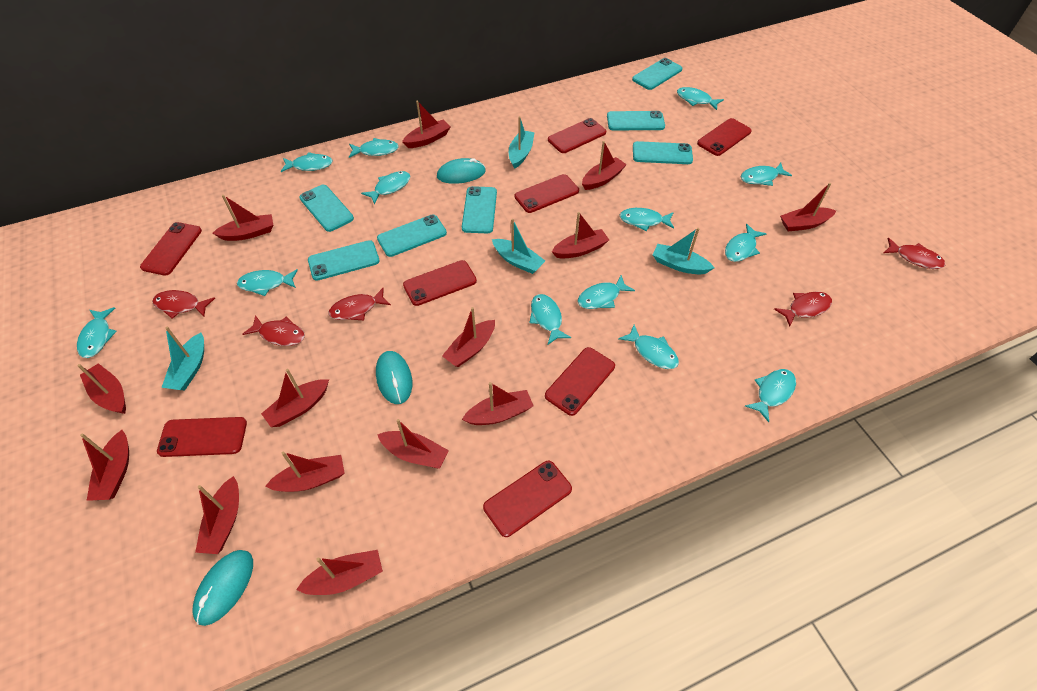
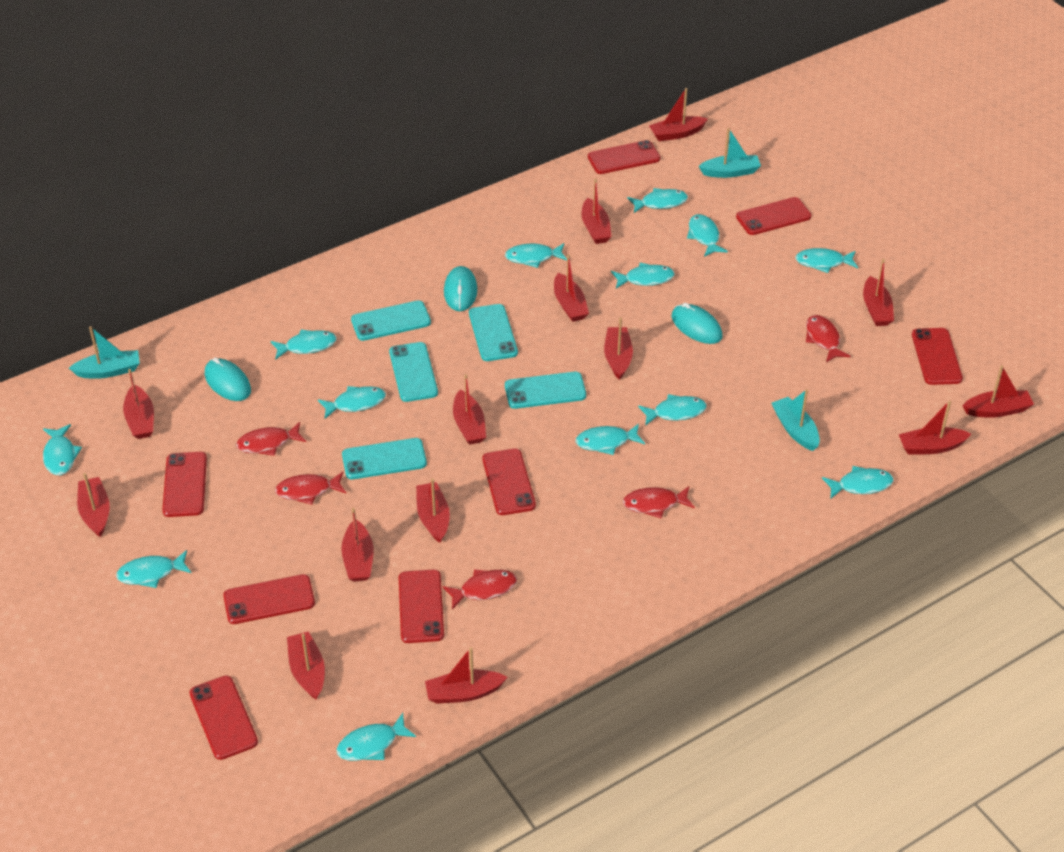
turquoise boat: 4 -> 3
turquoise phone: 7 -> 5

